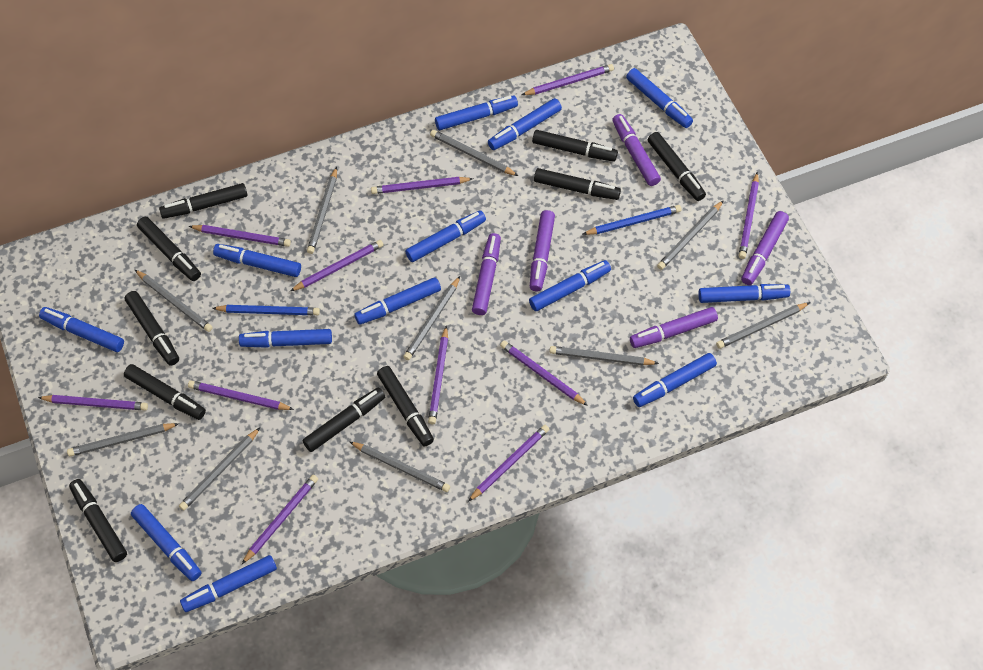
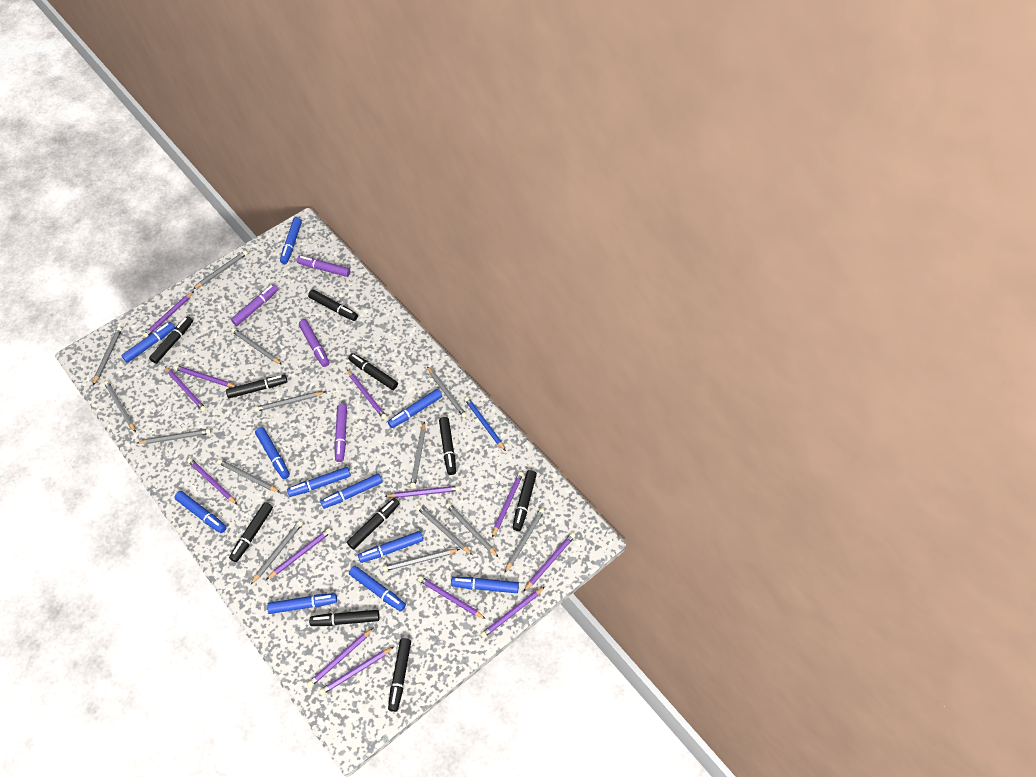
blue marker: 13 -> 11
blue pencil: 2 -> 1
grey pencil: 10 -> 14
purple marker: 5 -> 4
purple pencil: 11 -> 13

